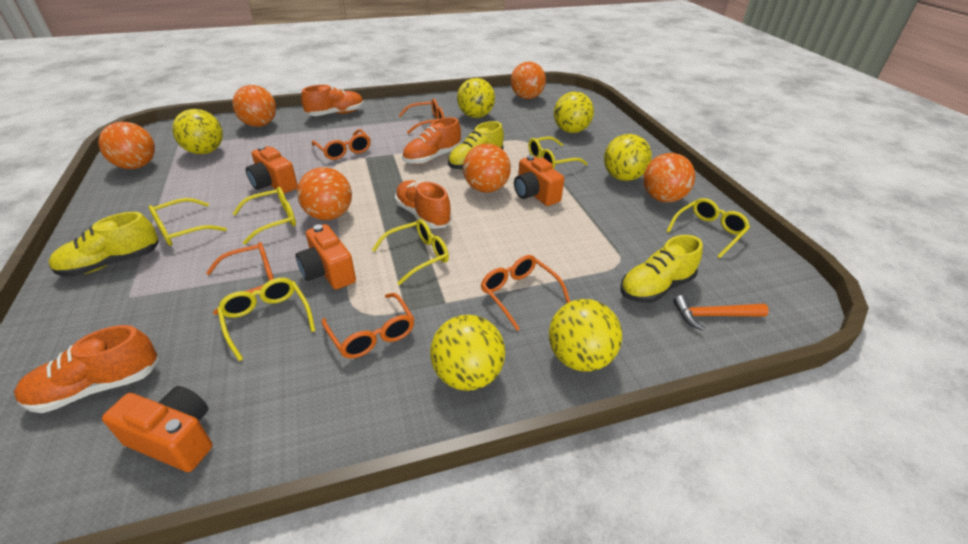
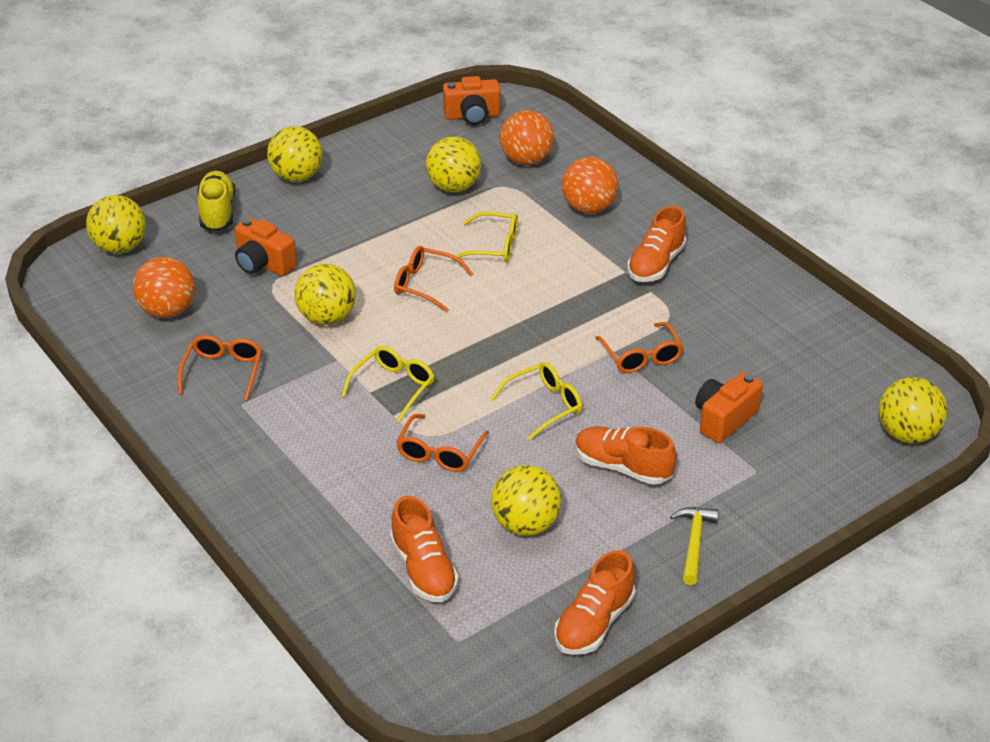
orange ball: 6 -> 3
orange camera: 4 -> 3
orange glasses: 5 -> 4
orange hammer: 1 -> 0
yellow glasses: 6 -> 3
yellow hammer: 0 -> 1
yellow shoe: 3 -> 1

